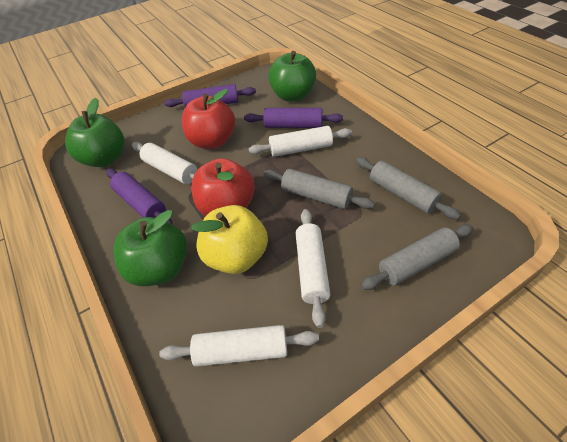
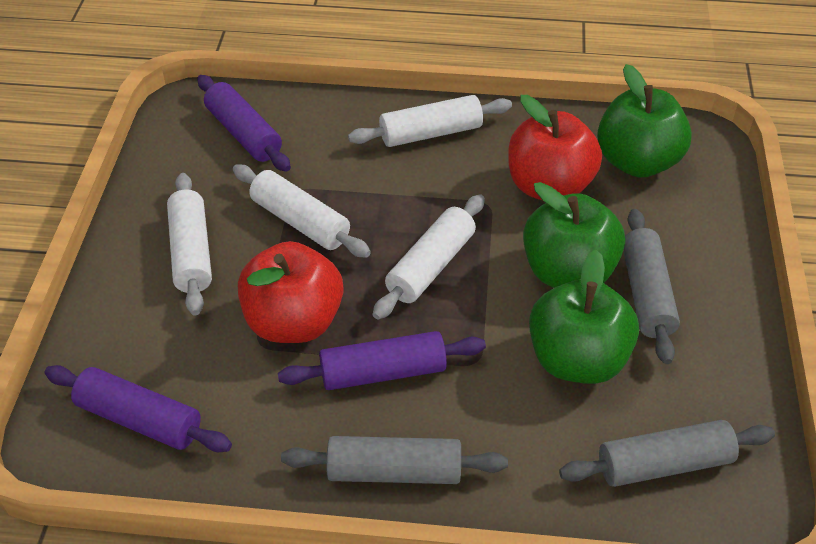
yellow apple: 1 -> 0

